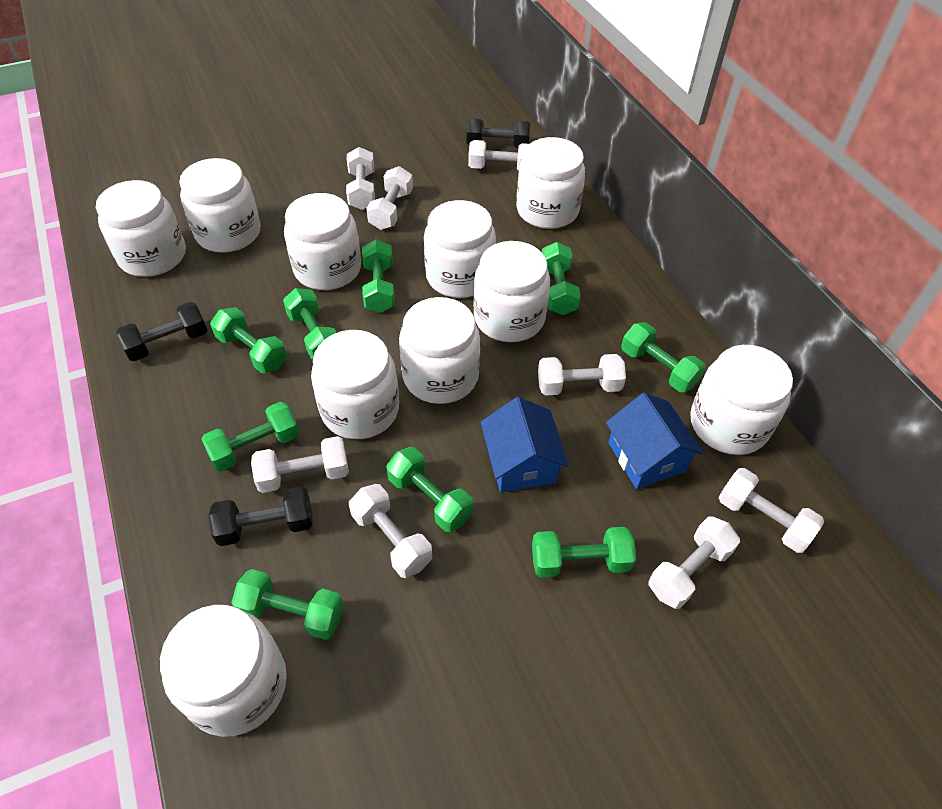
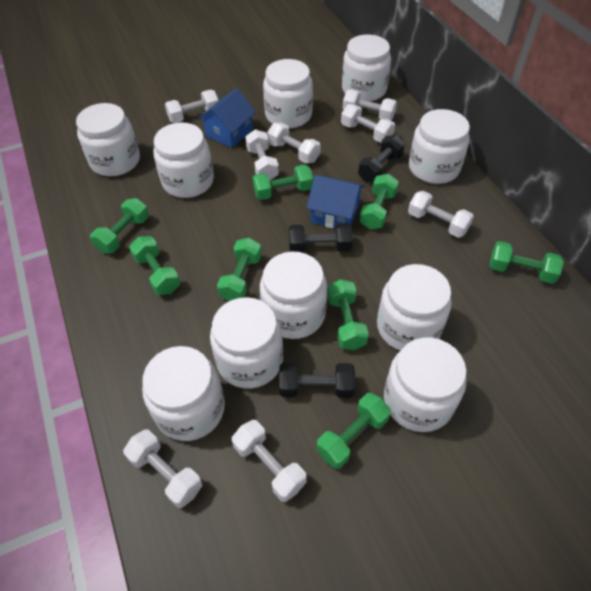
green dumbbell: 9 -> 8

